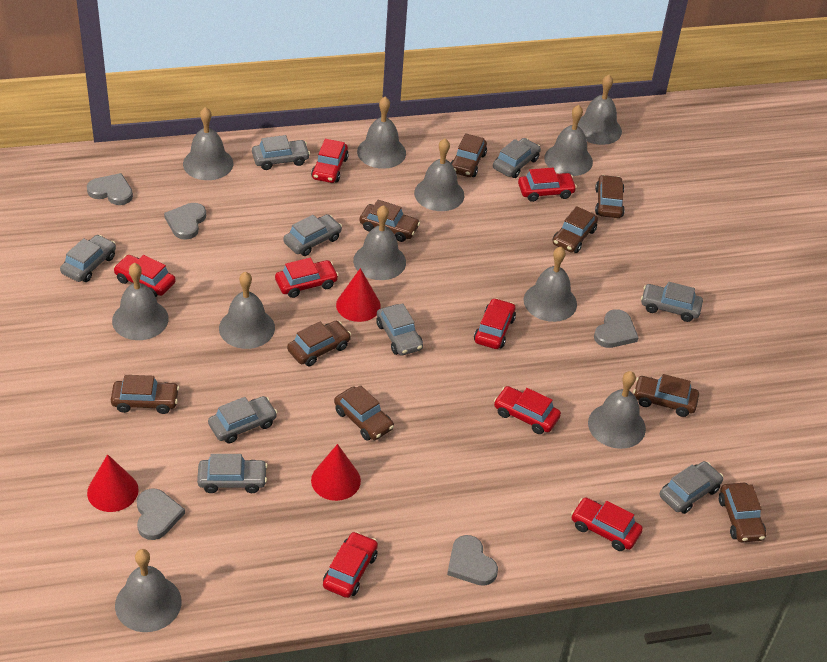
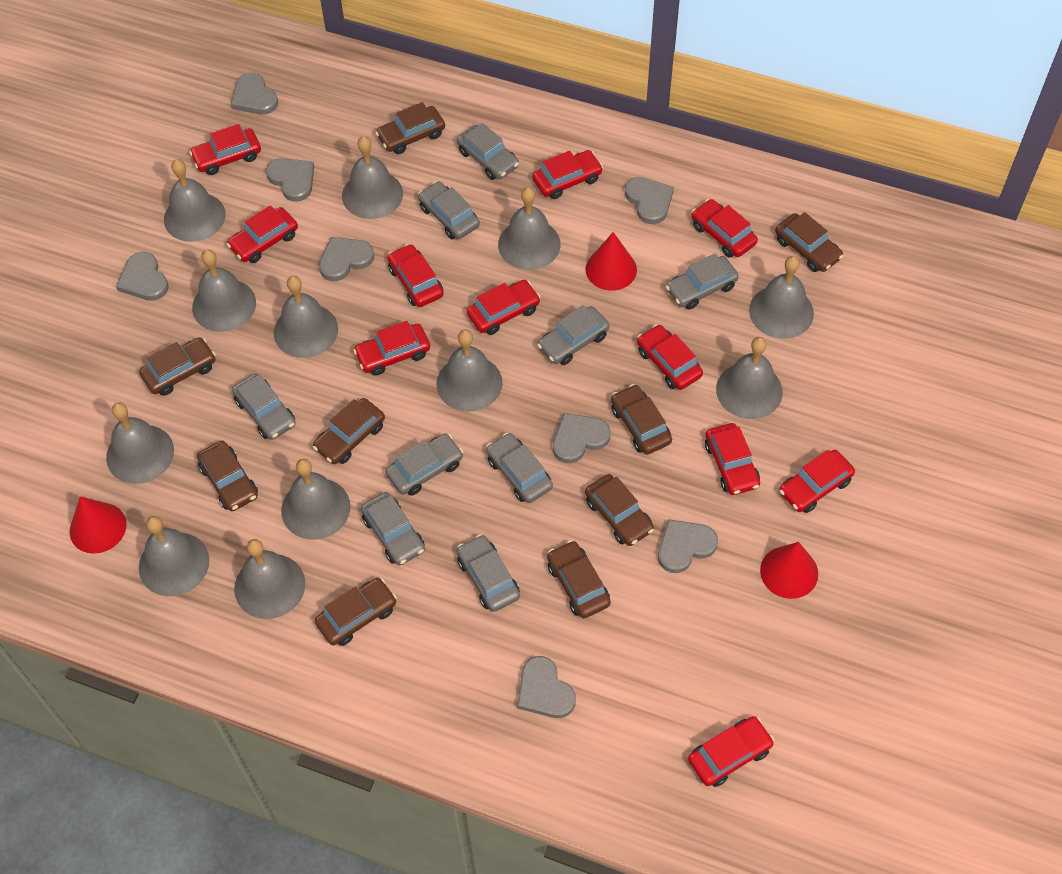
grey bell: 11 -> 12
grey heart: 5 -> 8
red car: 8 -> 11

